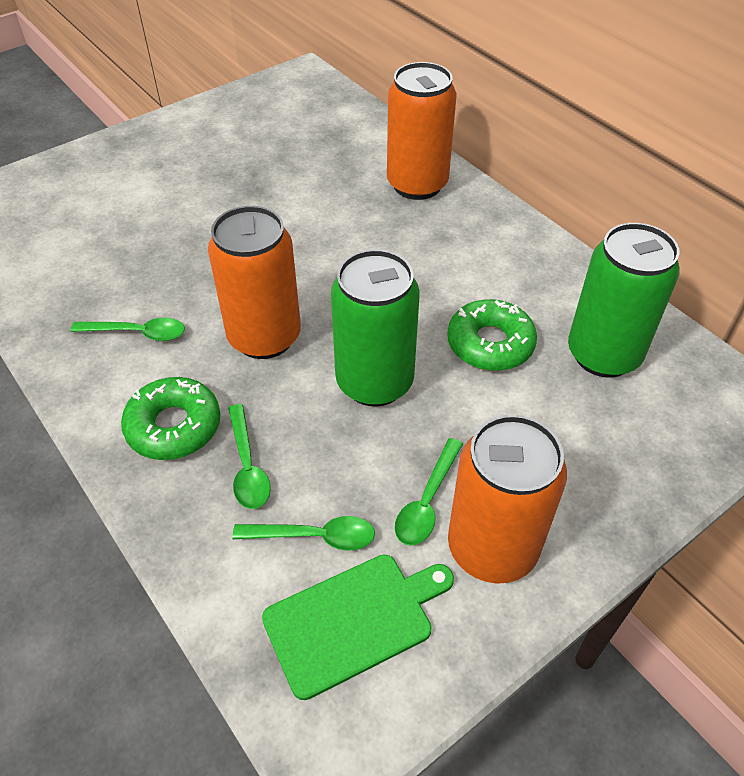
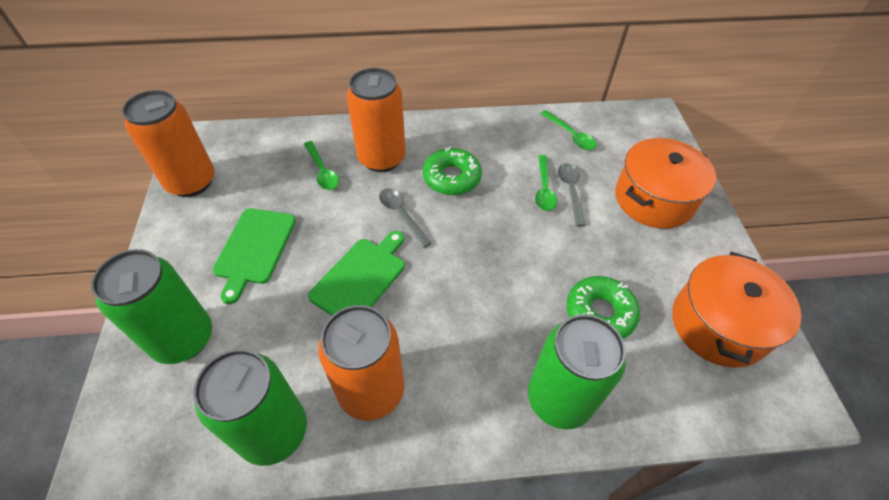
green can: 2 -> 3
green cutting board: 1 -> 2
green spoon: 4 -> 3
grey spoon: 0 -> 2
orange pot: 0 -> 2

